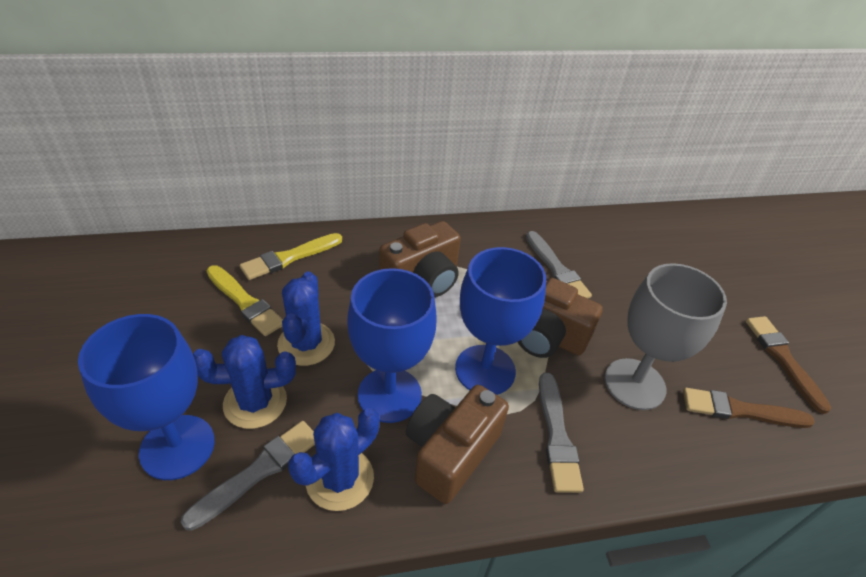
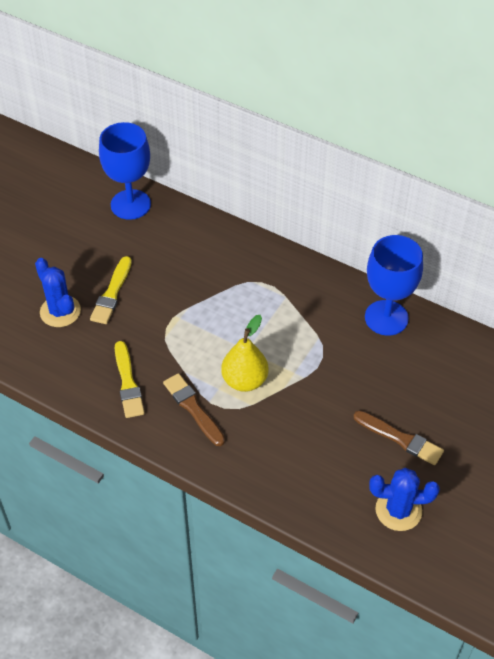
blue cactus: 3 -> 2
blue goblet: 3 -> 2
brown camera: 3 -> 0
grey brush: 3 -> 0
grey goblet: 1 -> 0
yellow pear: 0 -> 1

